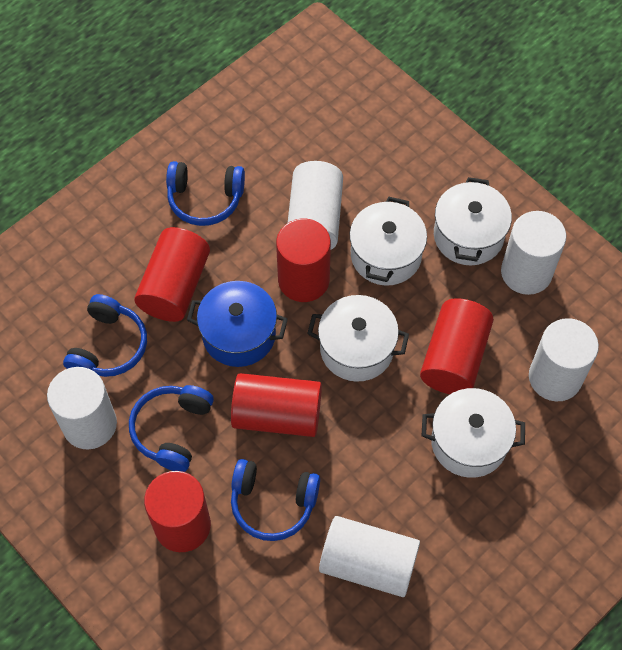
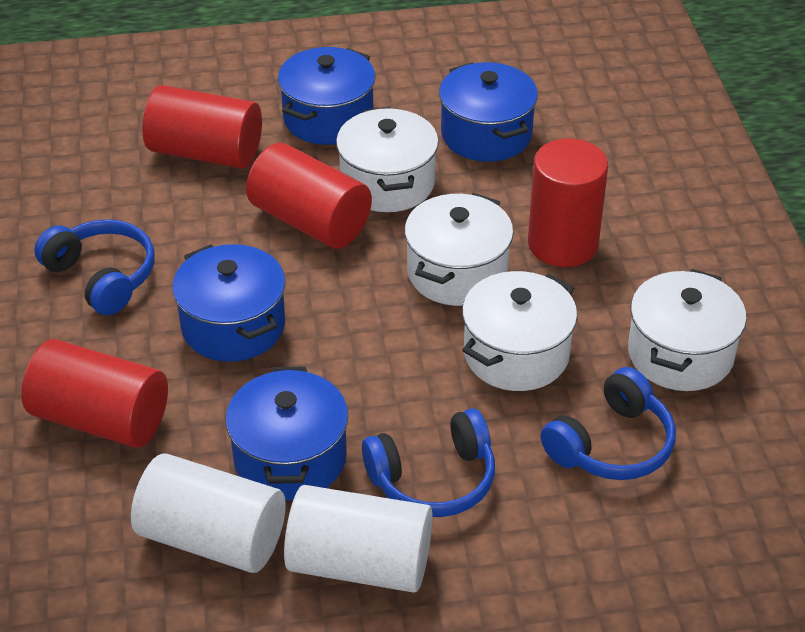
blue headphones: 4 -> 3
blue pot: 1 -> 4
red cylinder: 5 -> 4
white cylinder: 5 -> 2

